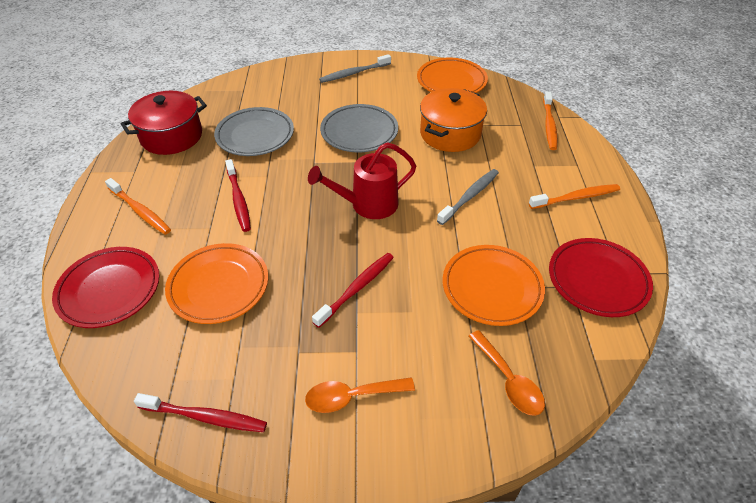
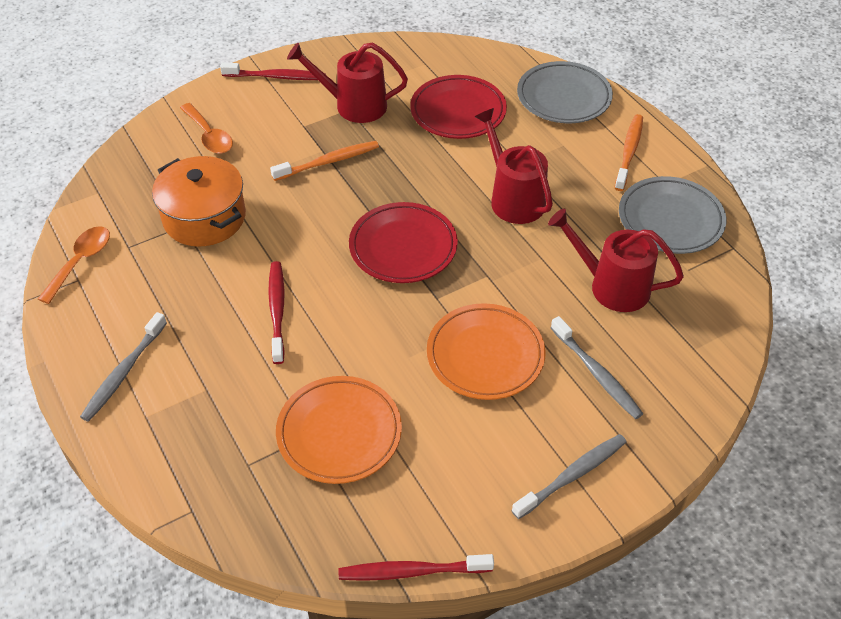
grey toothbrush: 2 -> 3
orange plate: 3 -> 2
orange toothbrush: 3 -> 2
red pot: 1 -> 0
red watering can: 1 -> 3

